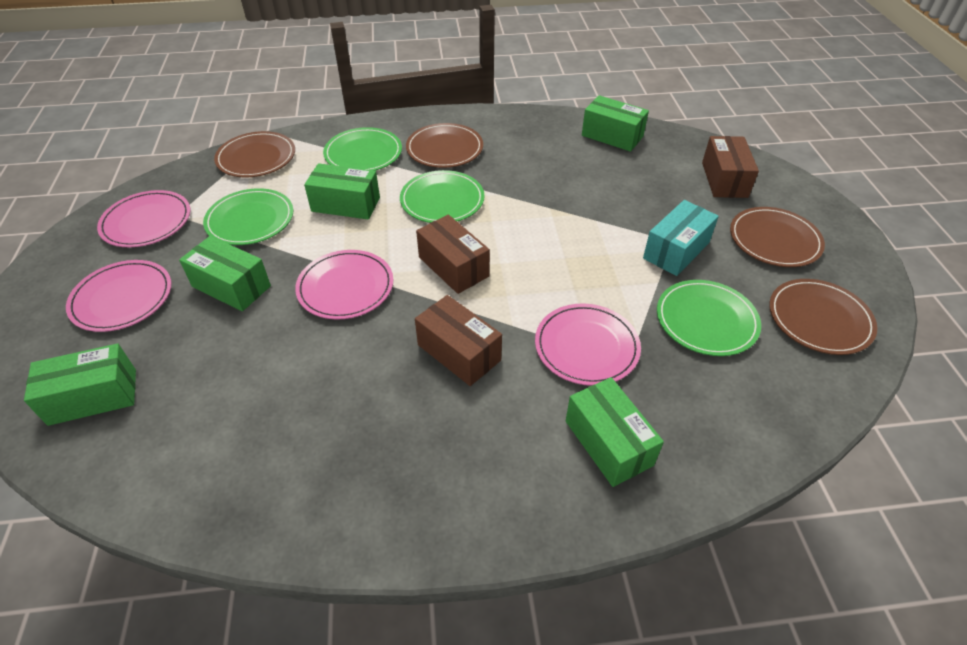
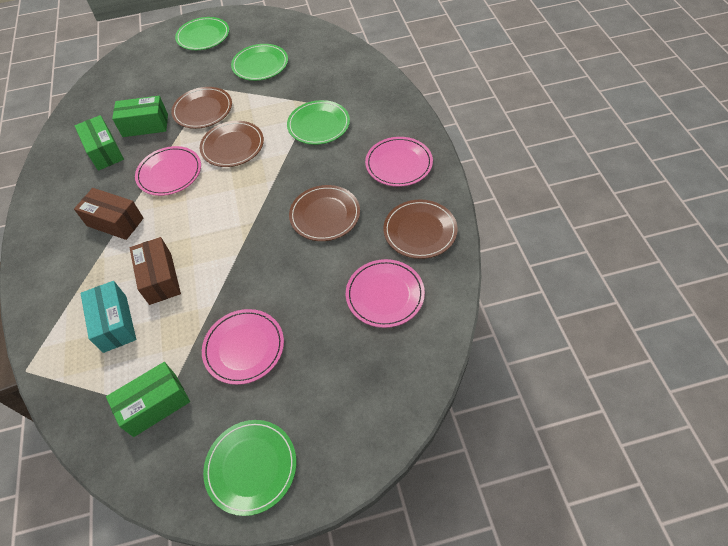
brown box: 3 -> 2
green box: 5 -> 3

